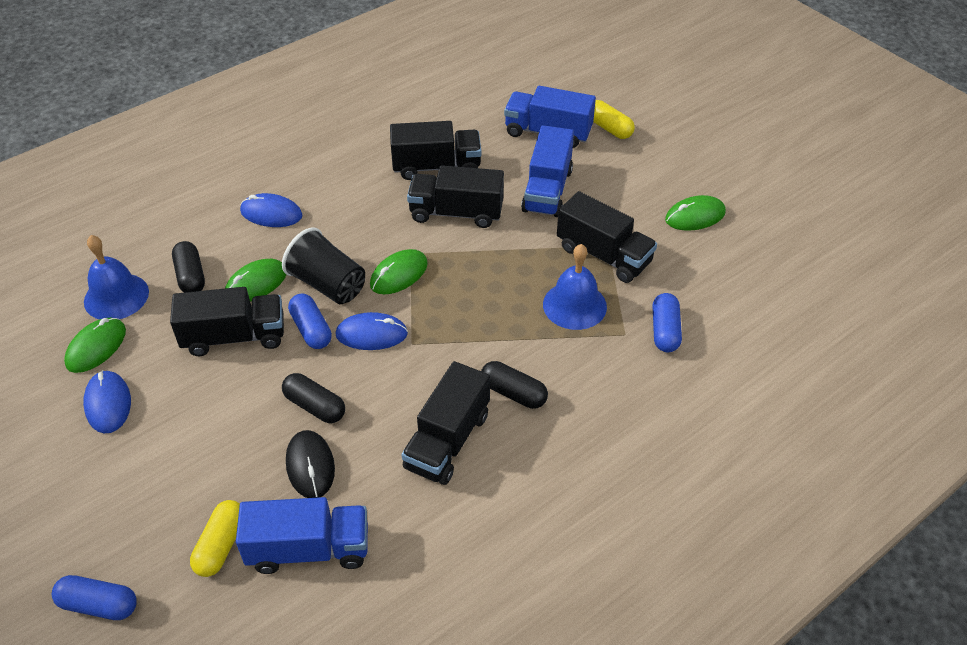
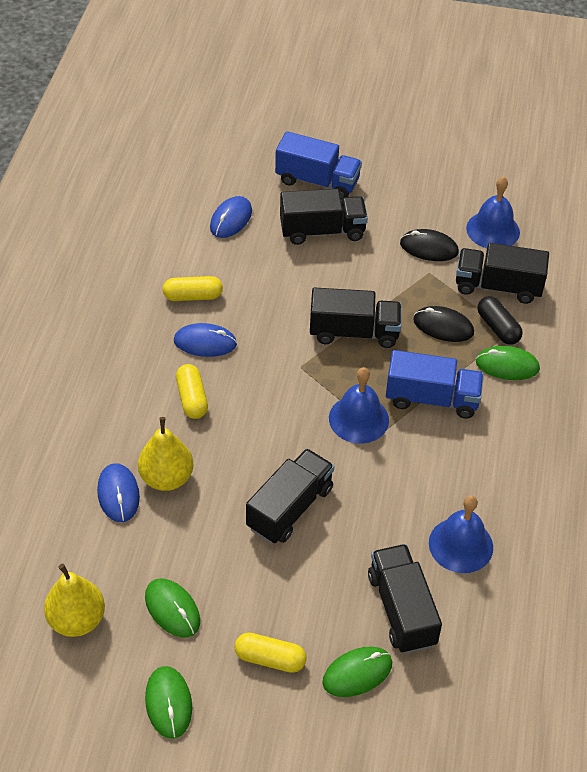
black capsule: 3 -> 1
black cup: 1 -> 0
black mouse: 1 -> 2
blue bell: 2 -> 3
blue capsule: 3 -> 0
blue truck: 3 -> 2
yellow capsule: 2 -> 3
yellow pear: 0 -> 2

